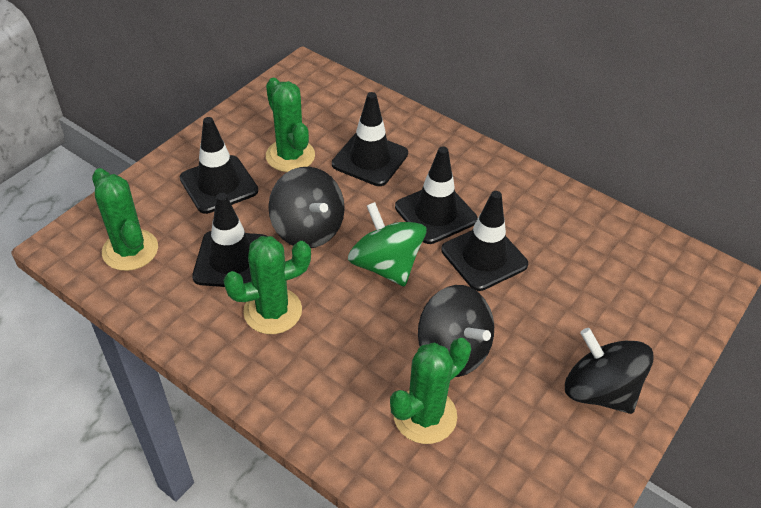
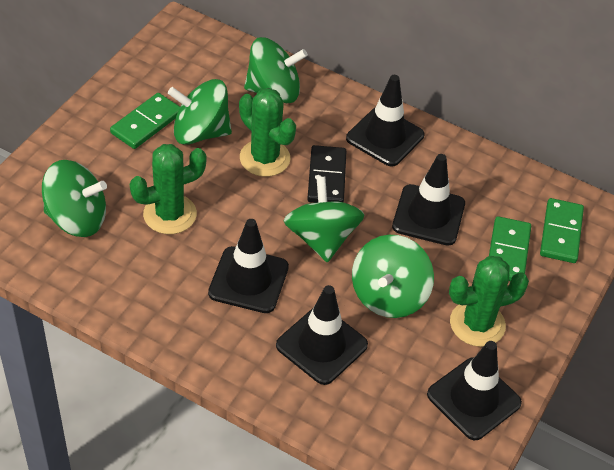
black domino: 0 -> 1
black spinning top: 3 -> 0
green cactus: 4 -> 3
green domino: 0 -> 3
green spinning top: 1 -> 5

